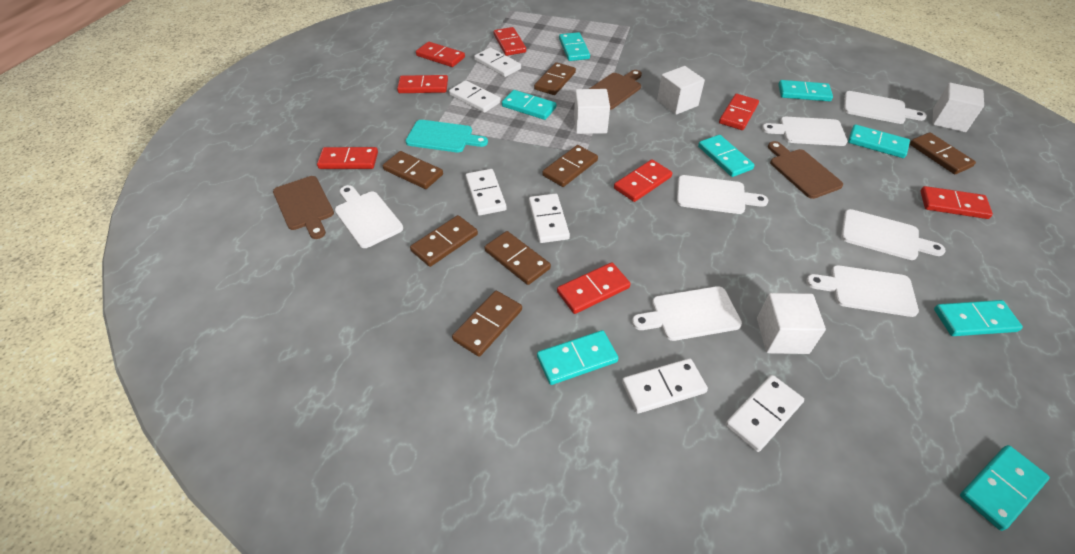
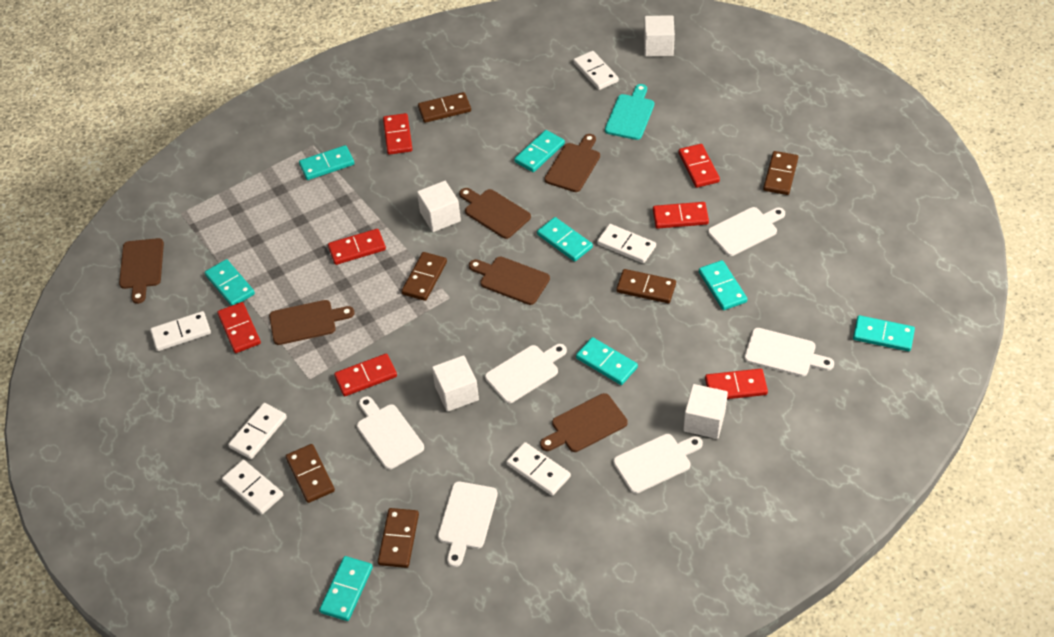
brown cutting board: 3 -> 6
brown domino: 7 -> 6
red domino: 8 -> 7
white cutting board: 7 -> 6

